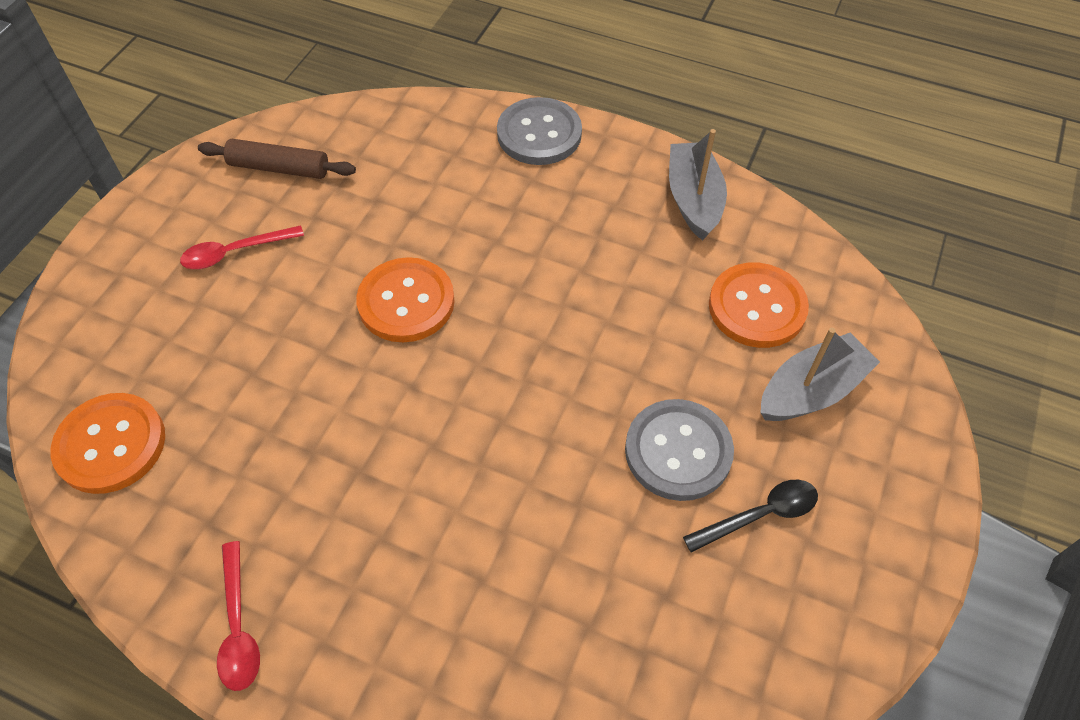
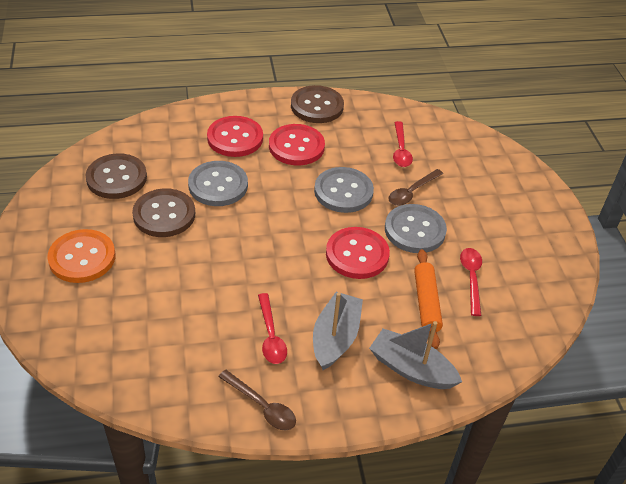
black spoon: 1 -> 0
brown button: 0 -> 3
brown rolling pin: 1 -> 0
brown spoon: 0 -> 2
grey button: 2 -> 3
orange button: 3 -> 1
orange rolling pin: 0 -> 1
red button: 0 -> 3
red spoon: 2 -> 3

